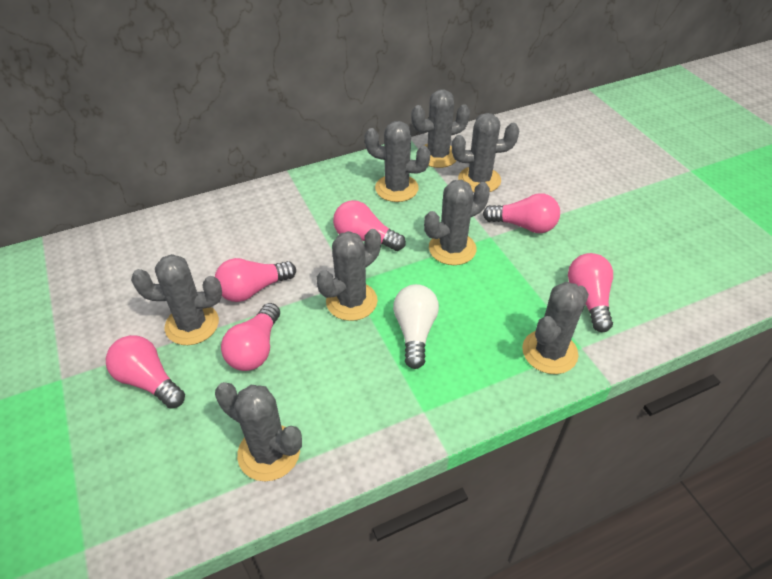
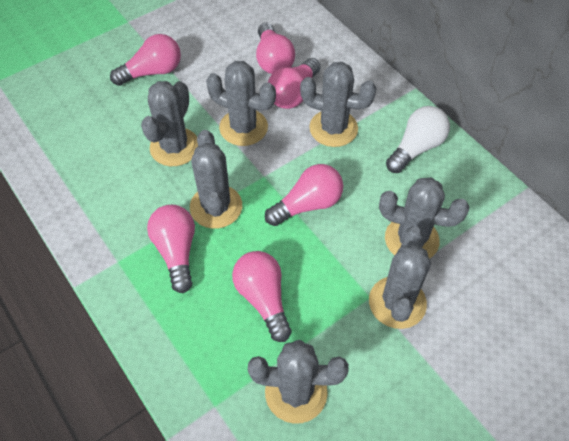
grey cactus: 8 -> 7

